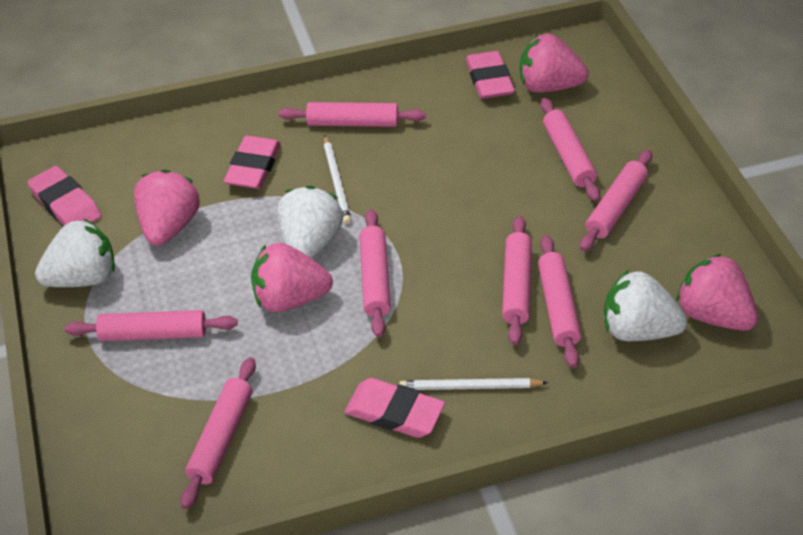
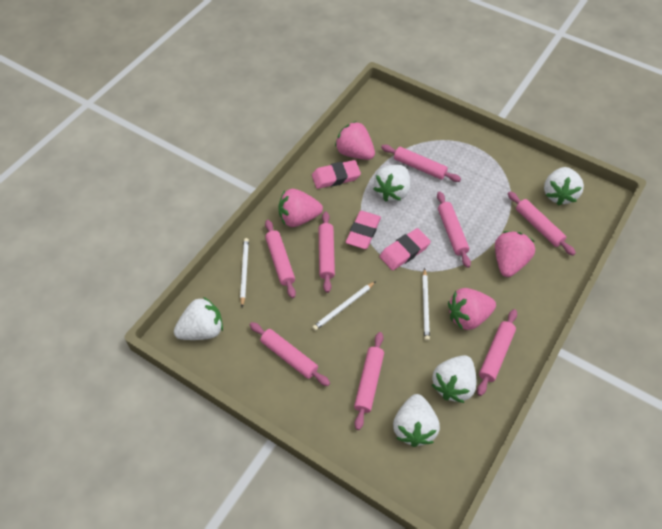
pink eraser: 4 -> 3
white pencil: 2 -> 3
white strawberry: 3 -> 5

